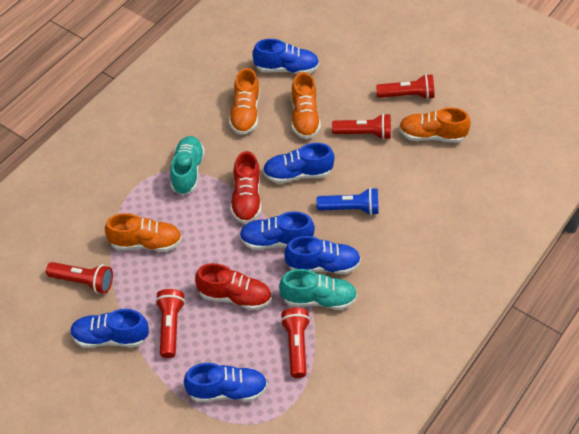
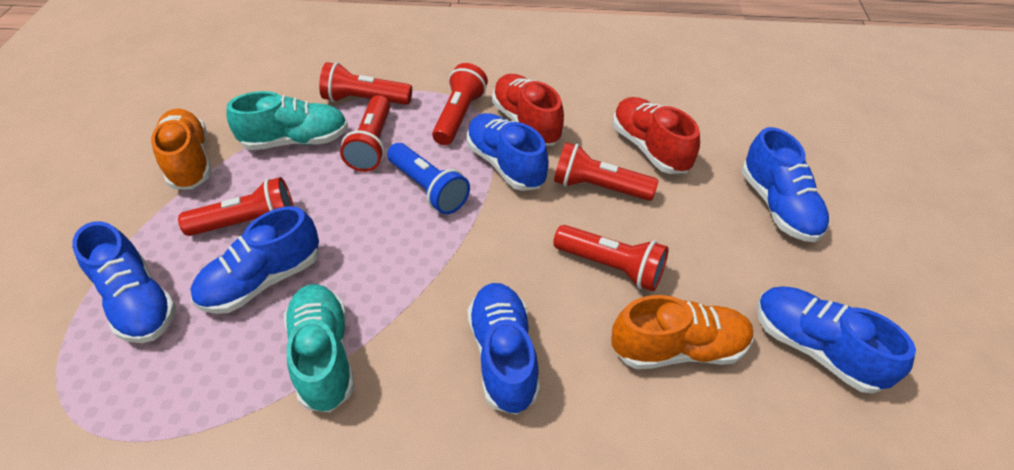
orange shoe: 4 -> 2
red flashlight: 5 -> 6

